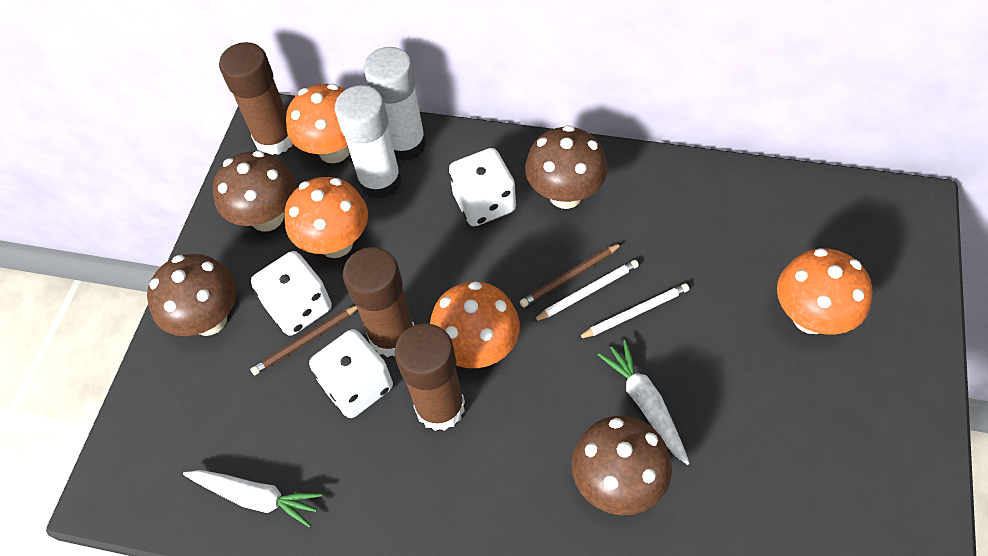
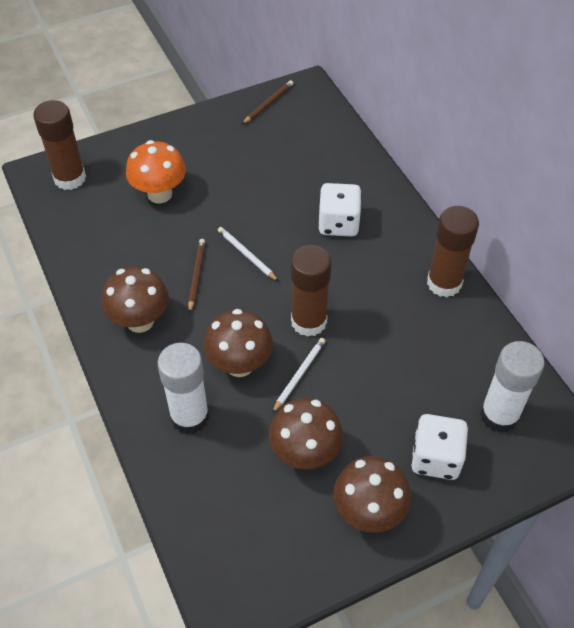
orange mushroom: 4 -> 1
white carrot: 2 -> 0
white dice: 3 -> 2

